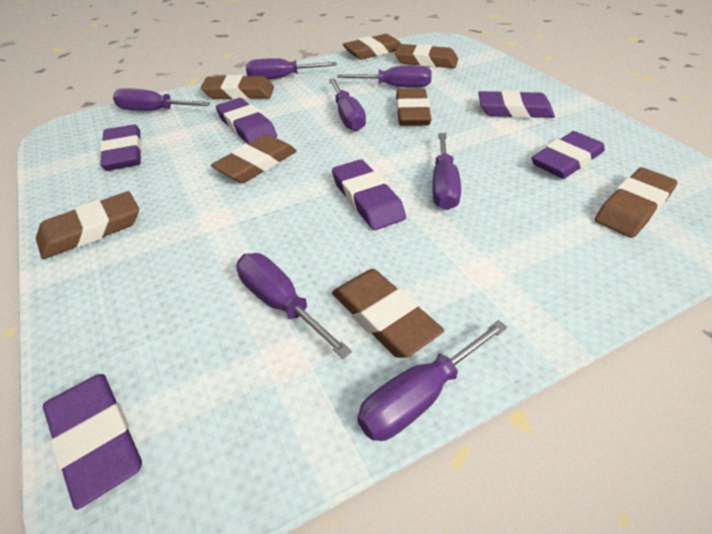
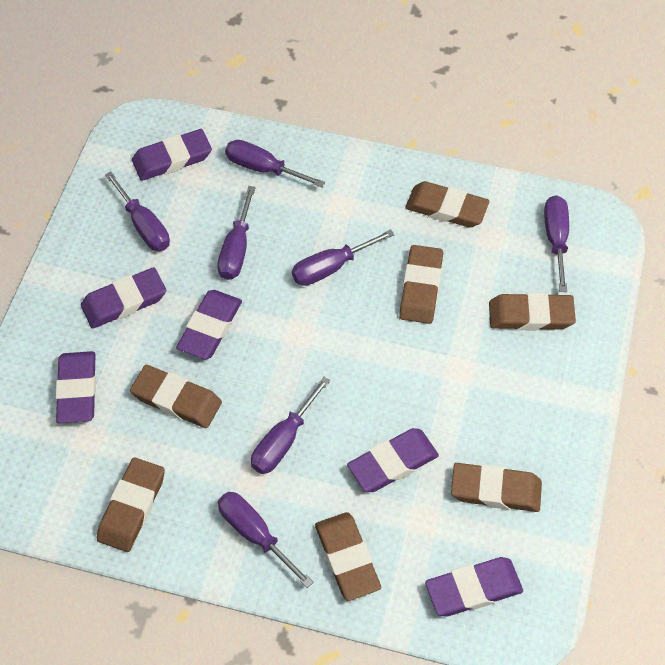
brown eraser: 8 -> 7

